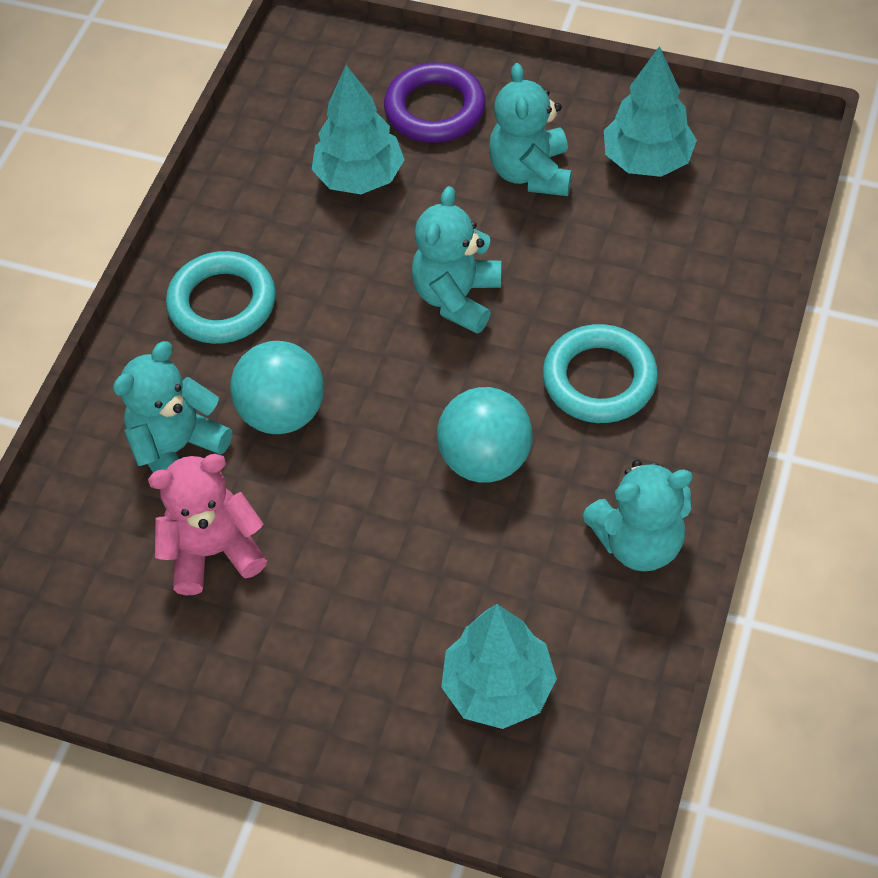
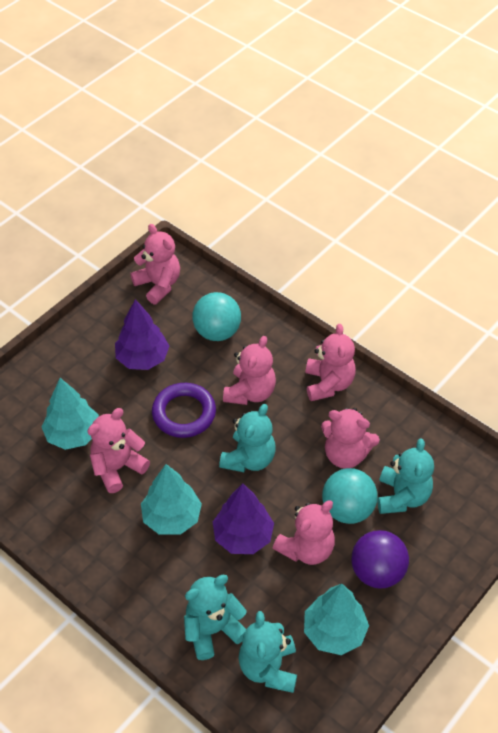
pink teddy bear: 1 -> 6
purple ball: 0 -> 1
purple tree: 0 -> 2
turquoise ring: 2 -> 0

